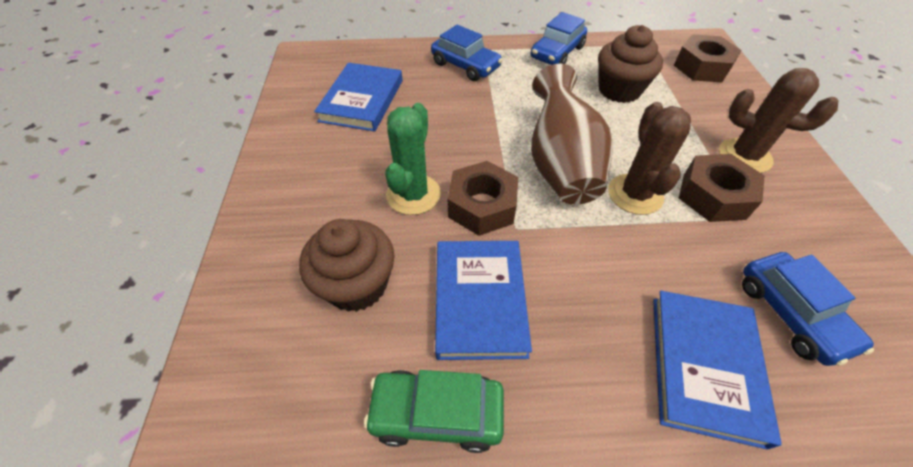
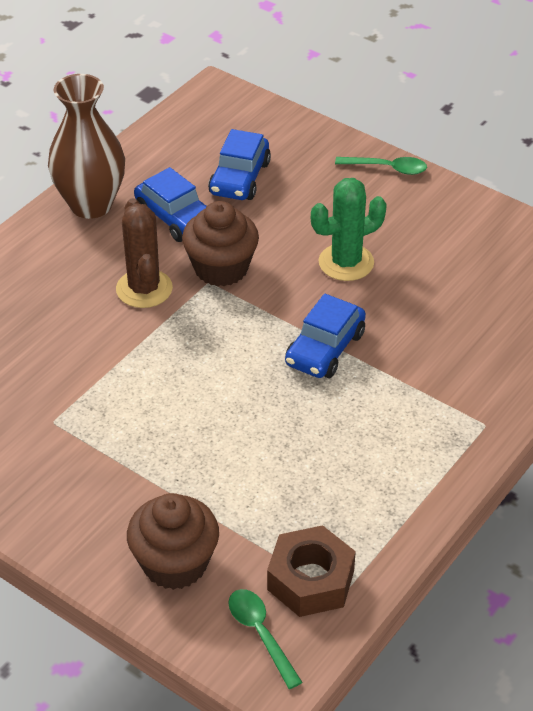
blue book: 3 -> 0
brown cactus: 2 -> 1
brown nut: 3 -> 1
green car: 1 -> 0
green spoon: 0 -> 2

